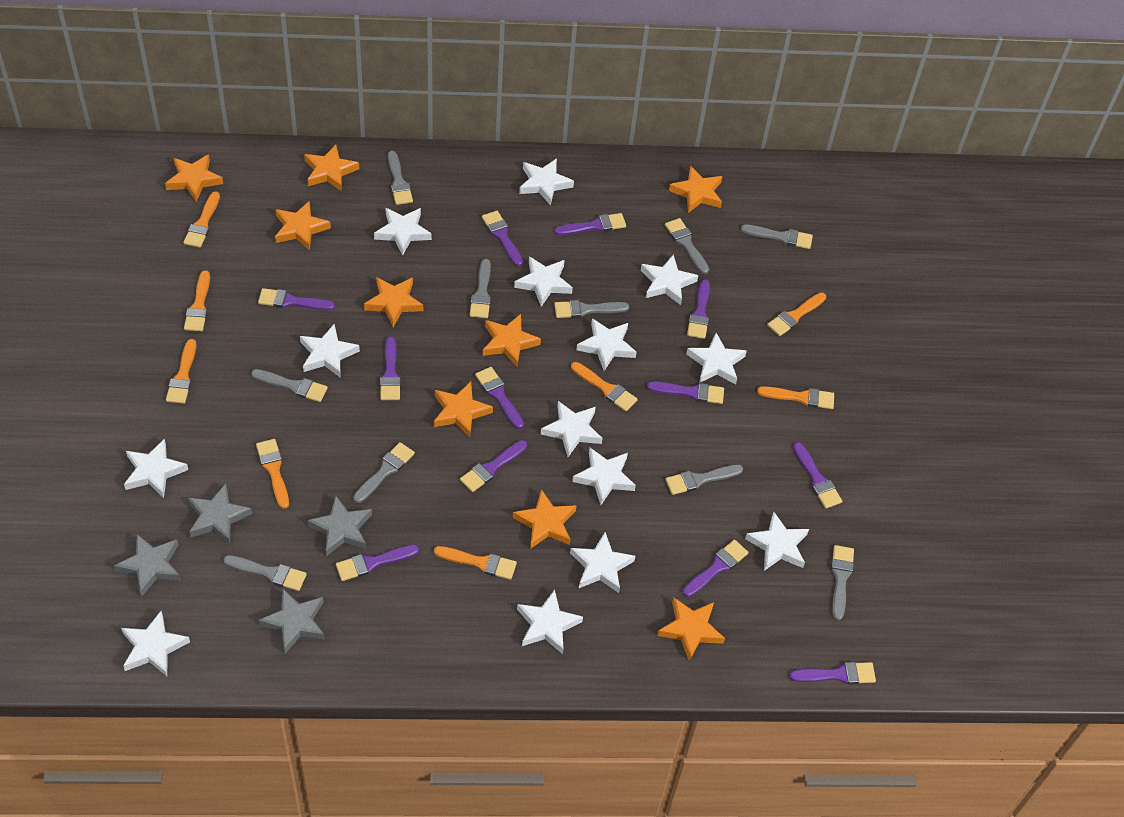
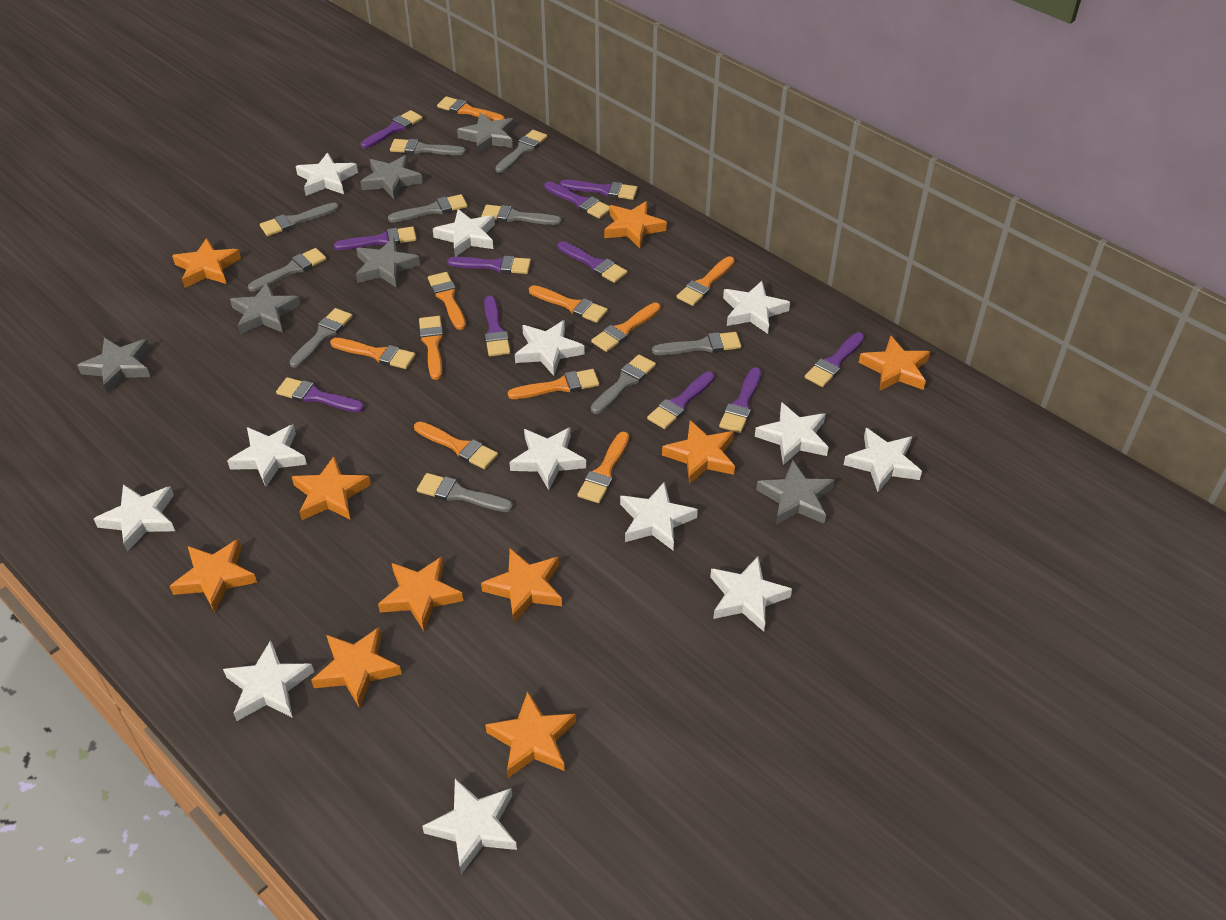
grey star: 4 -> 6
orange brush: 8 -> 10
orange star: 9 -> 10
purple brush: 12 -> 11
white star: 14 -> 13

